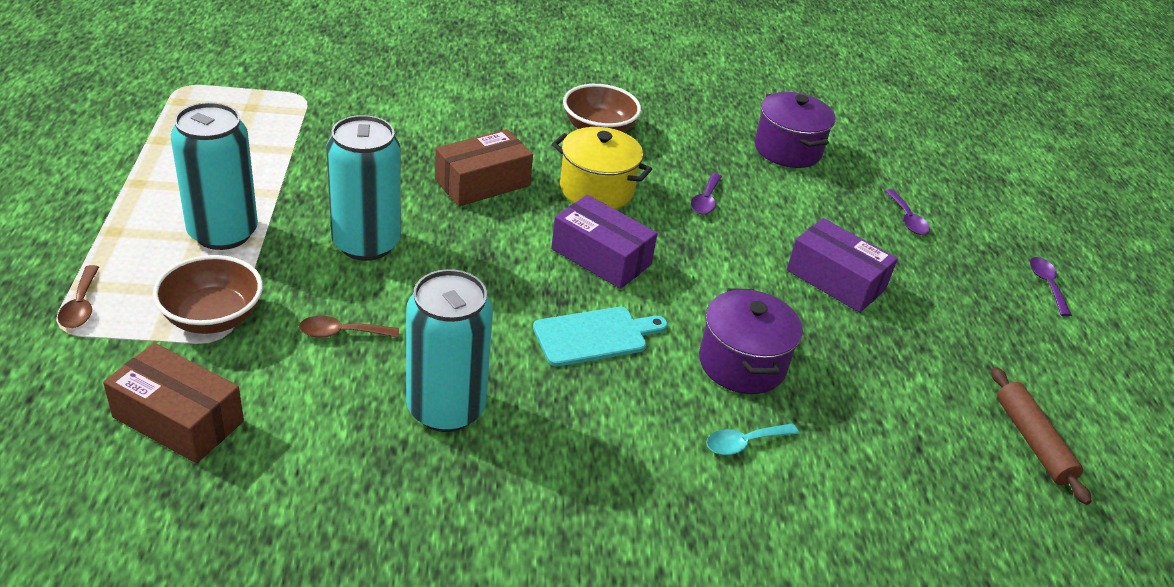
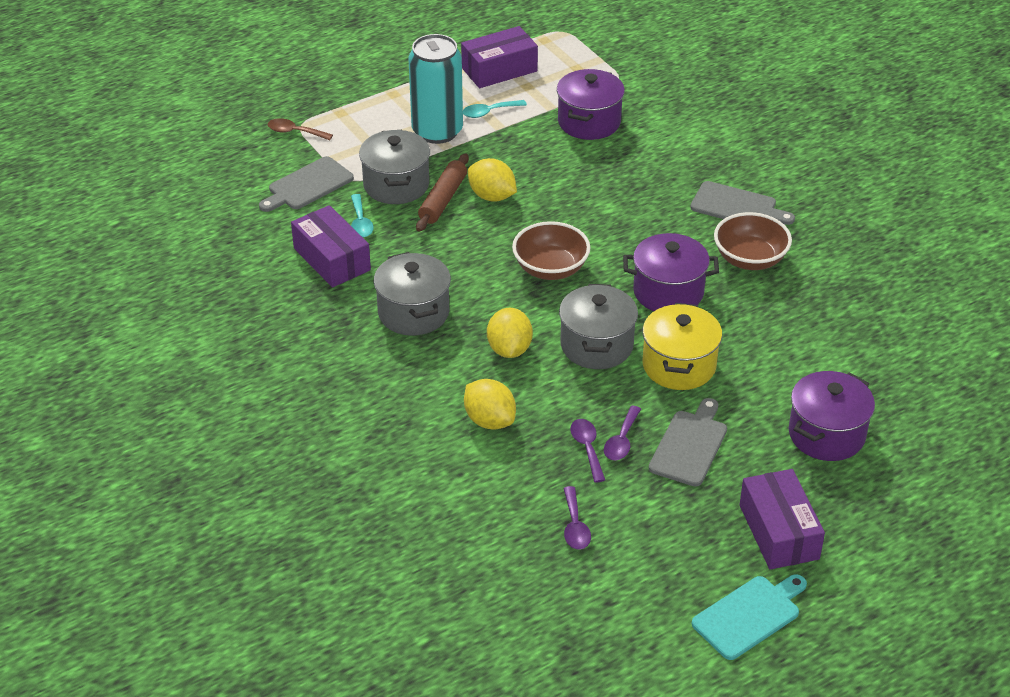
brown box: 2 -> 0
brown spoon: 2 -> 1
grey cutting board: 0 -> 3
grey pot: 0 -> 3
purple box: 2 -> 3
purple pot: 2 -> 3
turquoise can: 3 -> 1
turquoise spoon: 1 -> 2
yellow lemon: 0 -> 3

